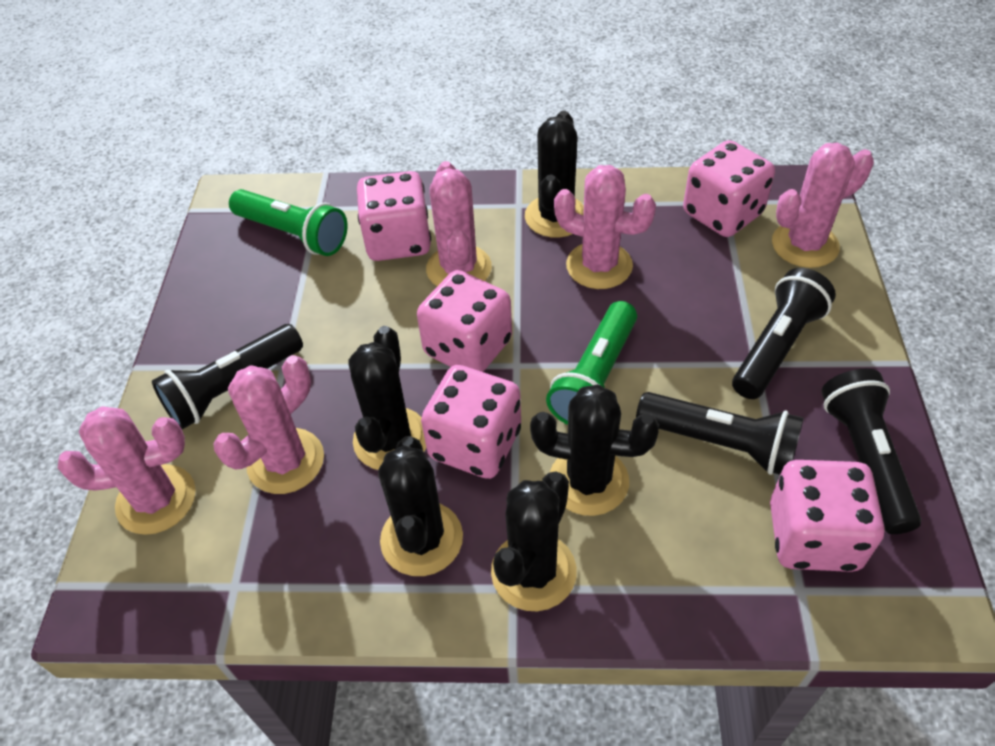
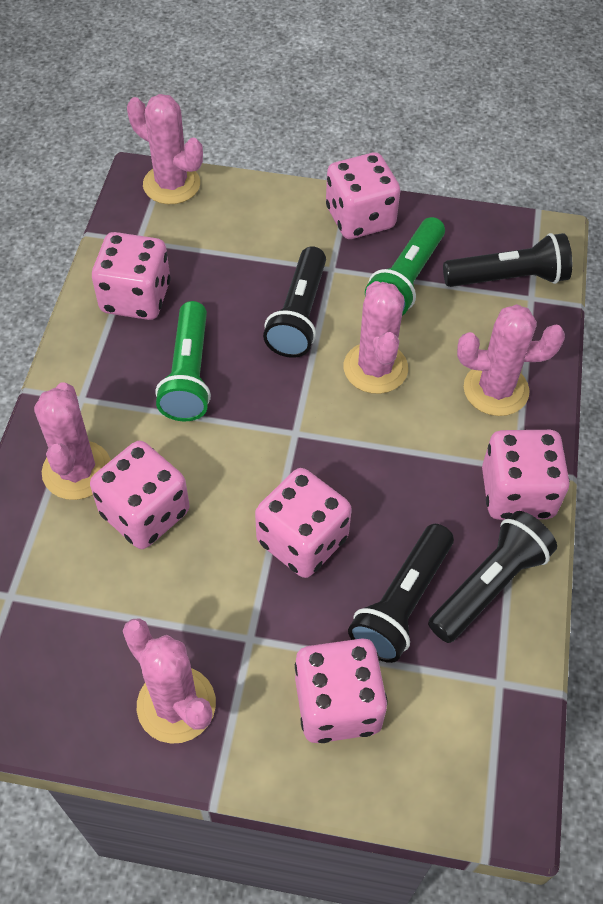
black cactus: 5 -> 0
pink dice: 5 -> 6

